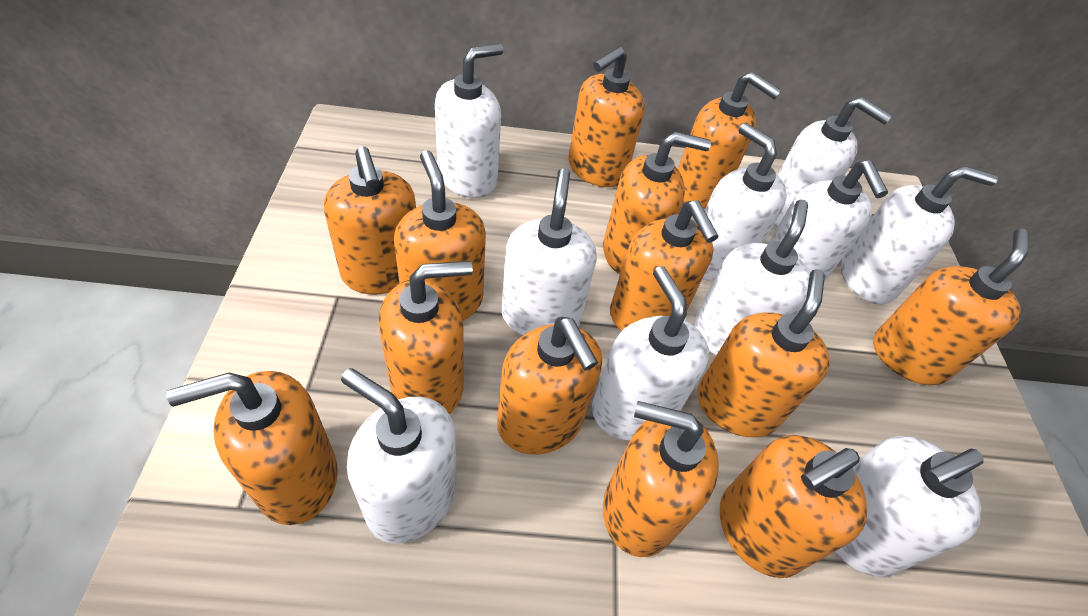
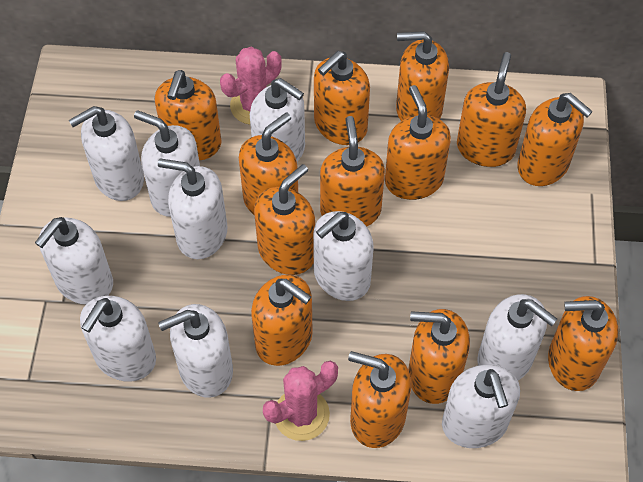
pink cactus: 0 -> 2

